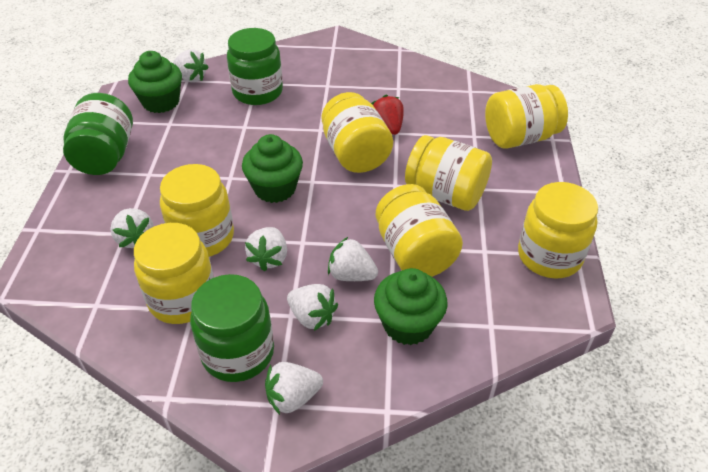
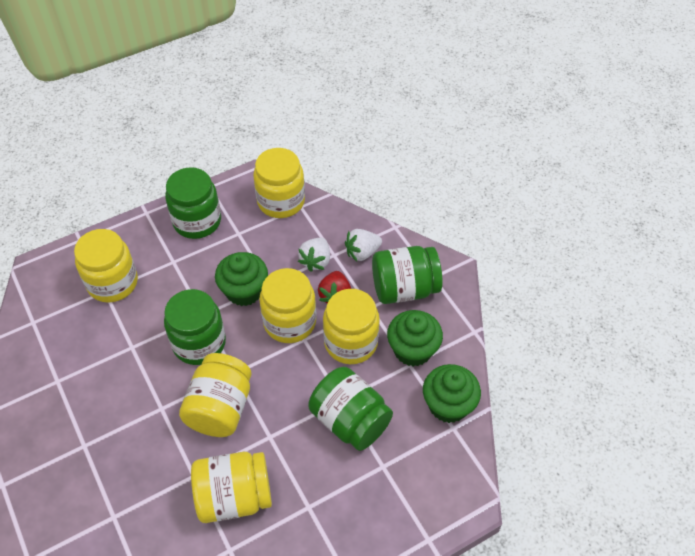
green jar: 3 -> 4
white strawberry: 6 -> 2
yellow jar: 7 -> 6

